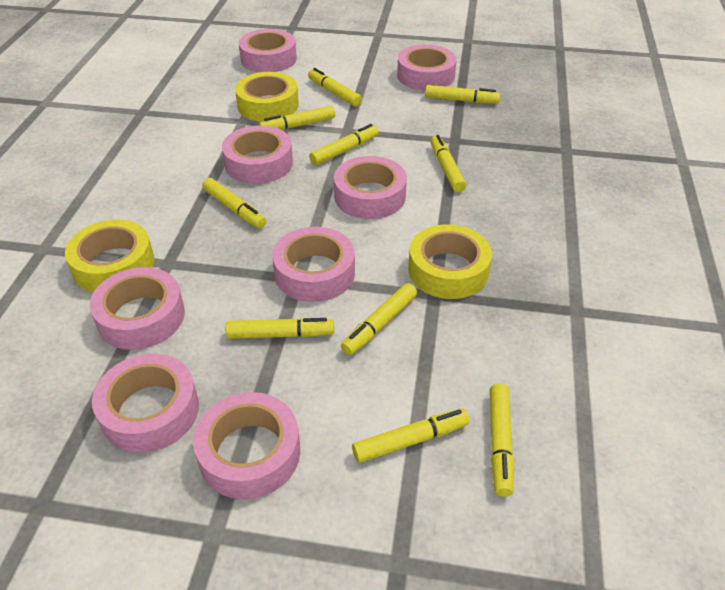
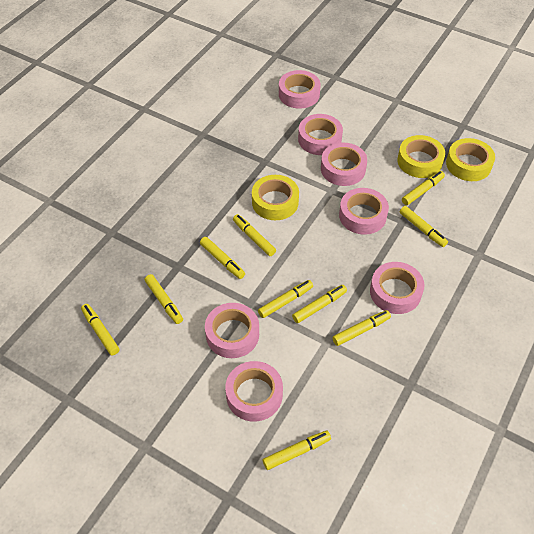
pink tape: 8 -> 7

